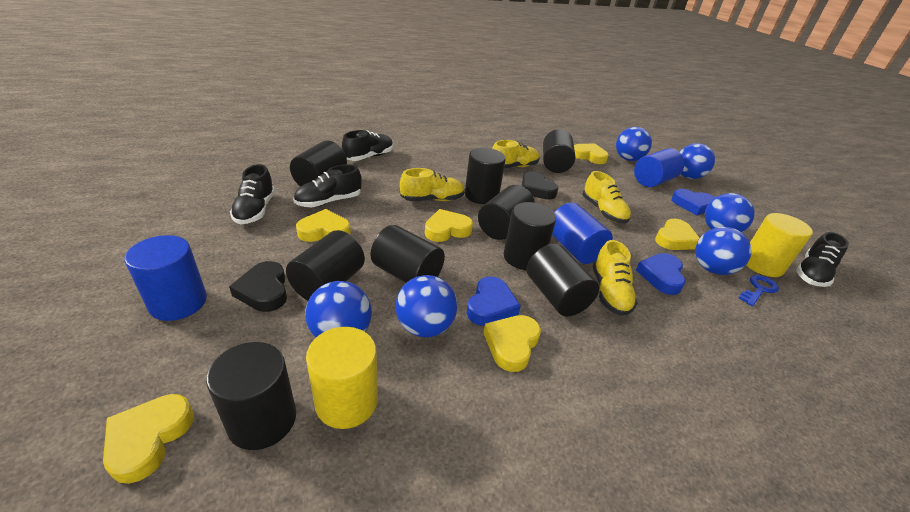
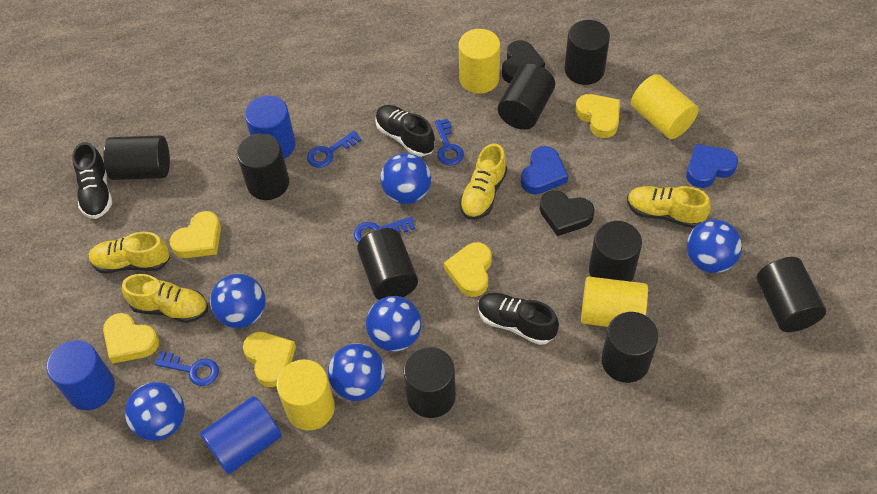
black shoe: 4 -> 3
blue heart: 3 -> 2
blue key: 1 -> 4
yellow cylinder: 2 -> 4
yellow heart: 6 -> 5

